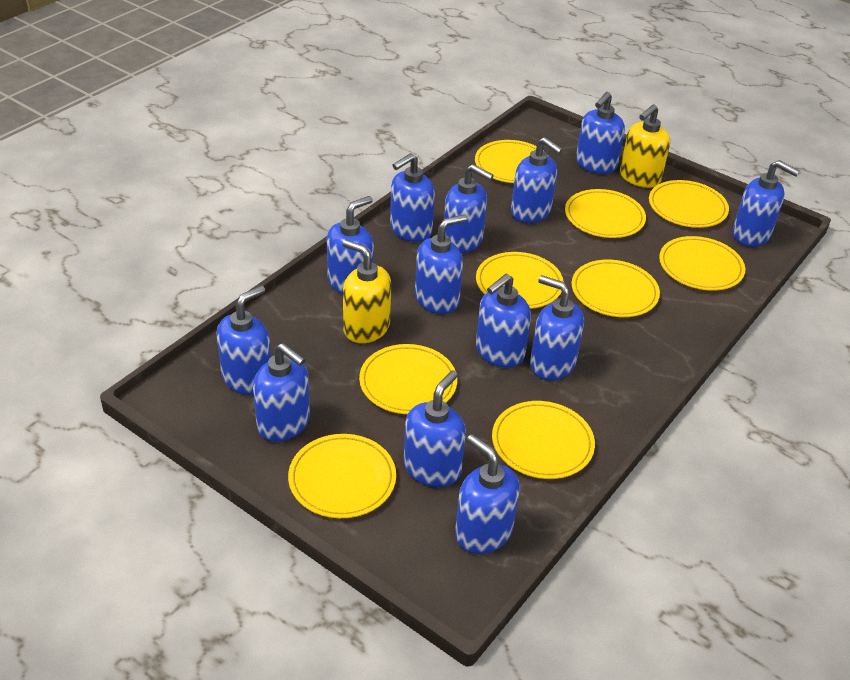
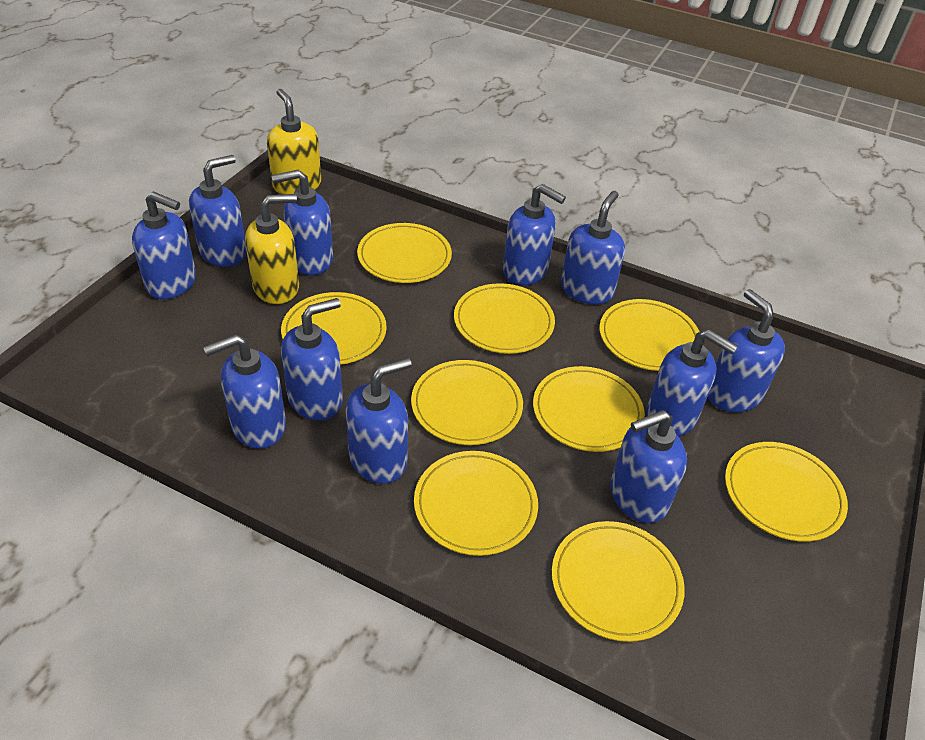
blue soap dispenser: 13 -> 11

